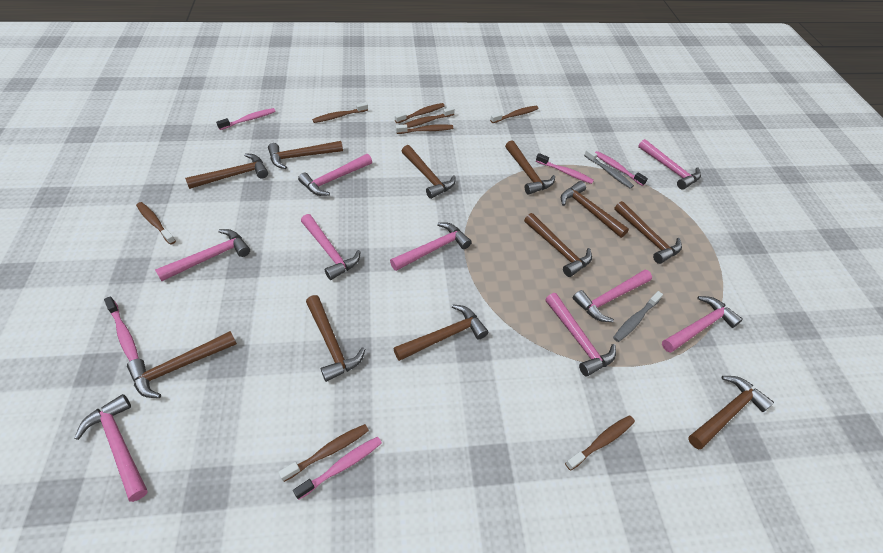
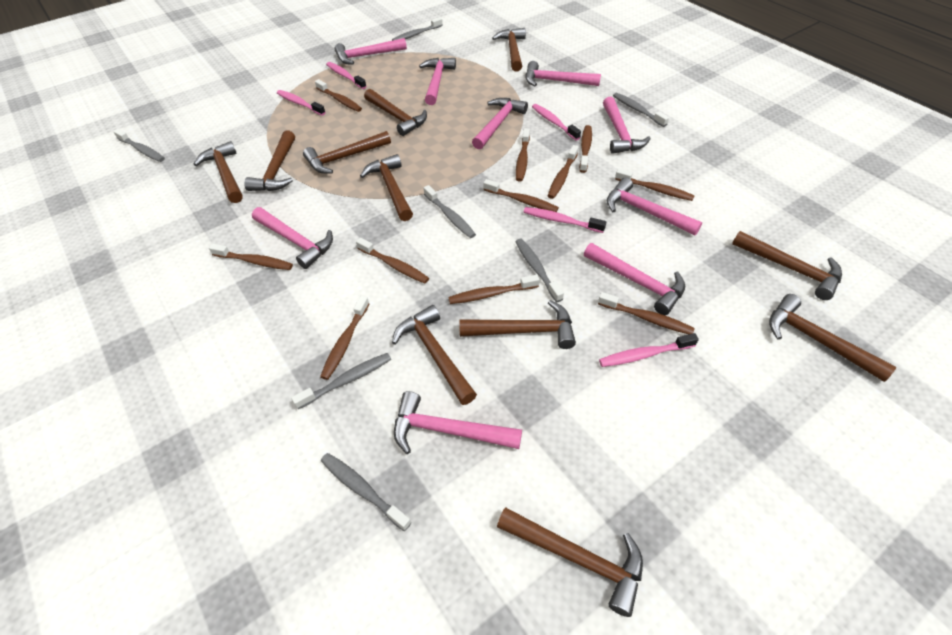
brown toothbrush: 8 -> 11
grey toothbrush: 2 -> 7

